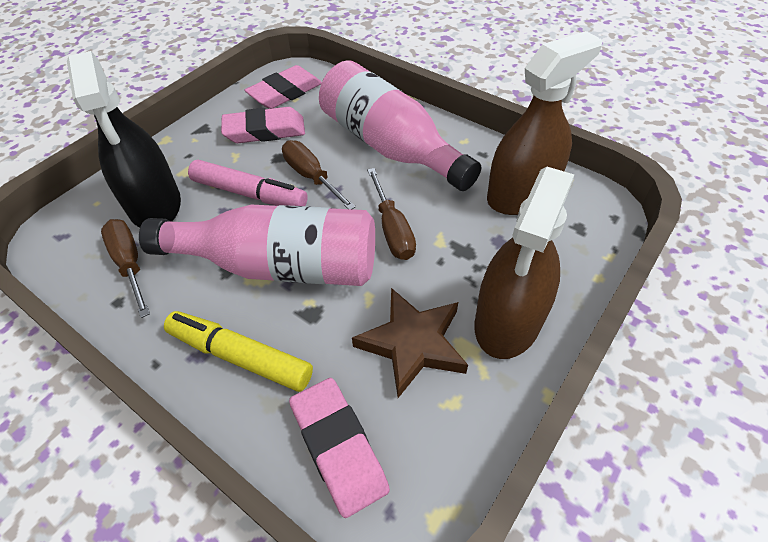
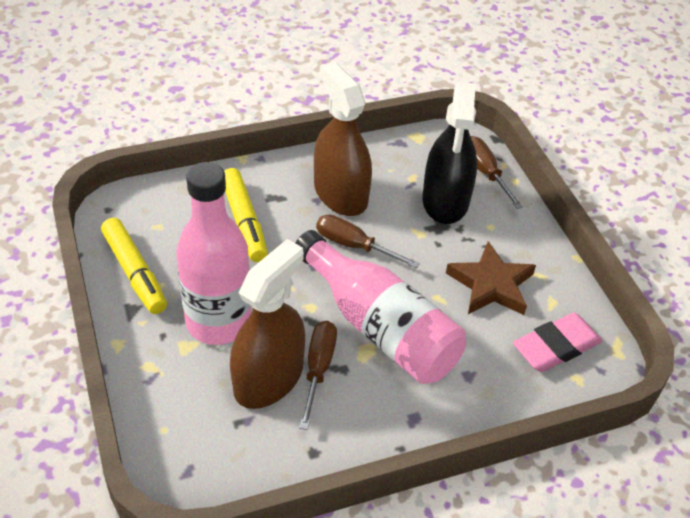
pink eraser: 3 -> 1
pink marker: 1 -> 0
yellow marker: 1 -> 2

